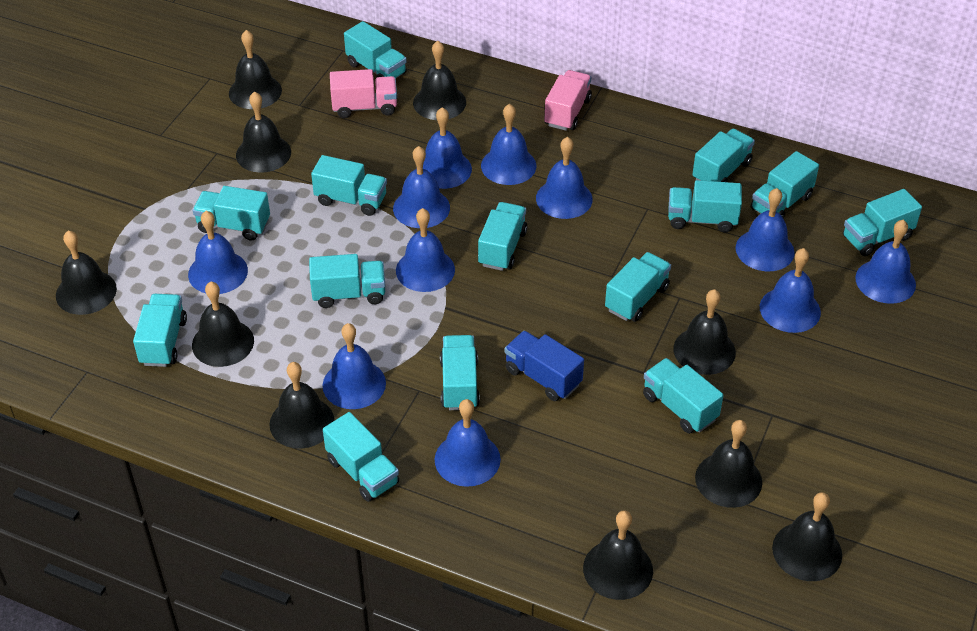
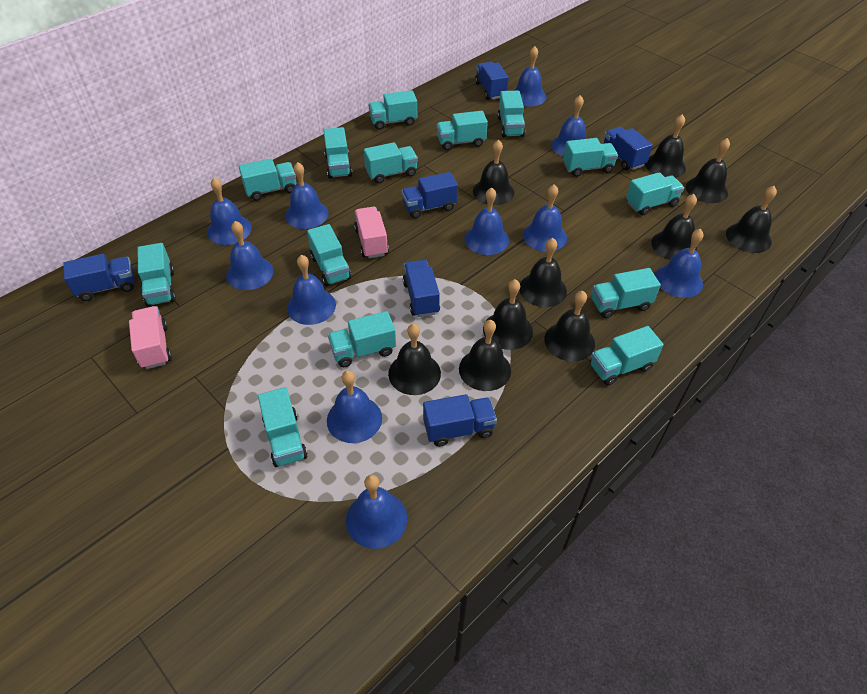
blue truck: 1 -> 6

